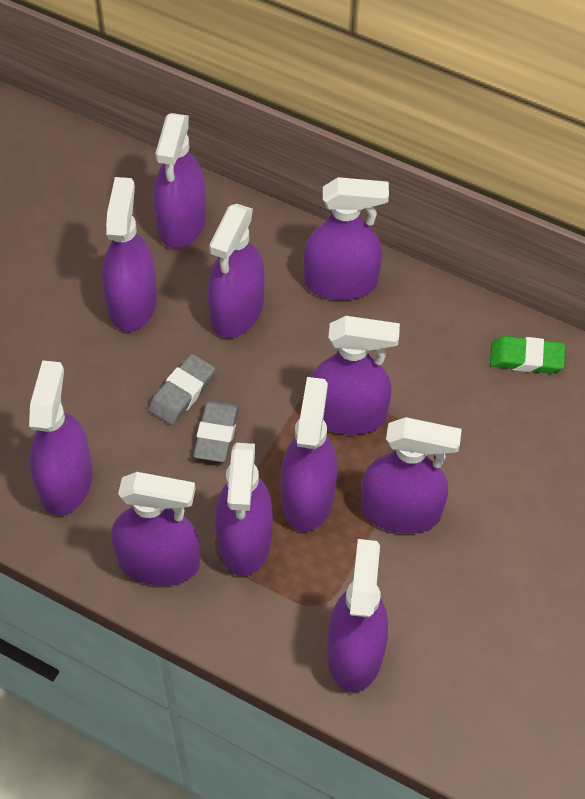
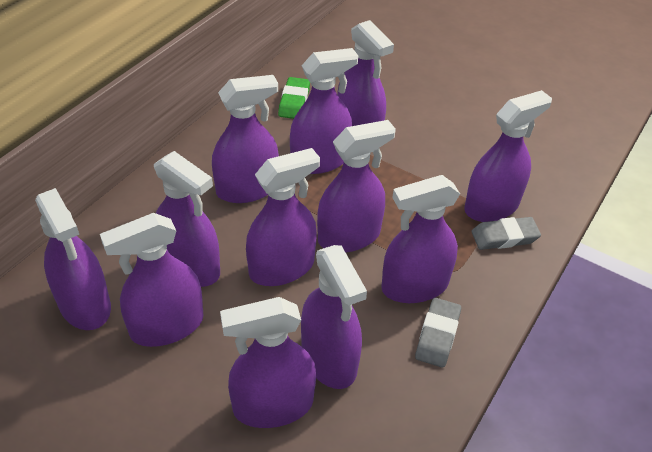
purple spray bottle: 11 -> 12

